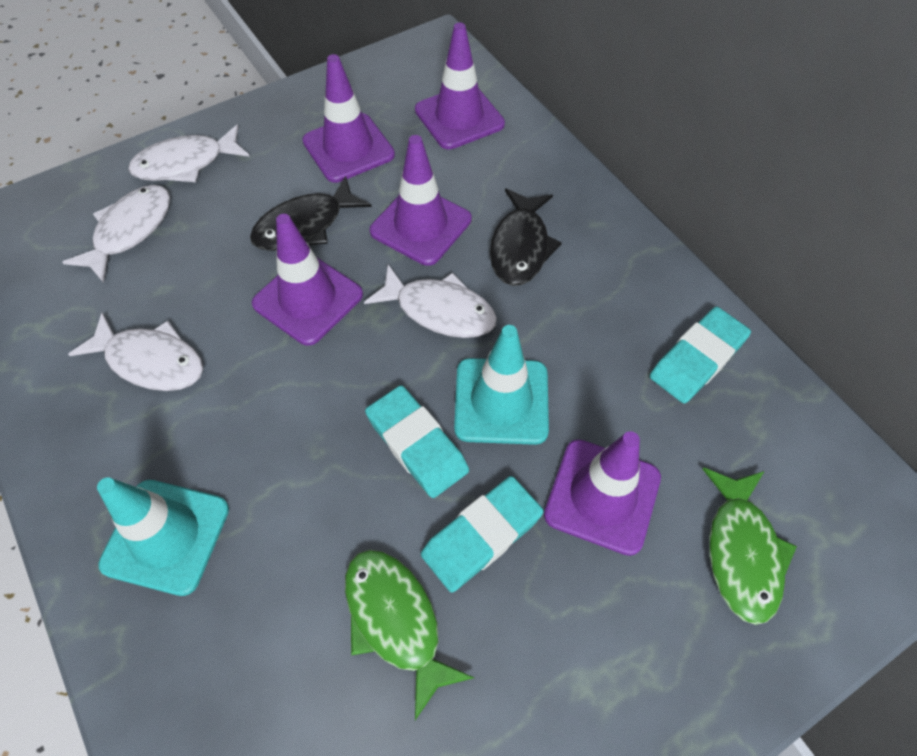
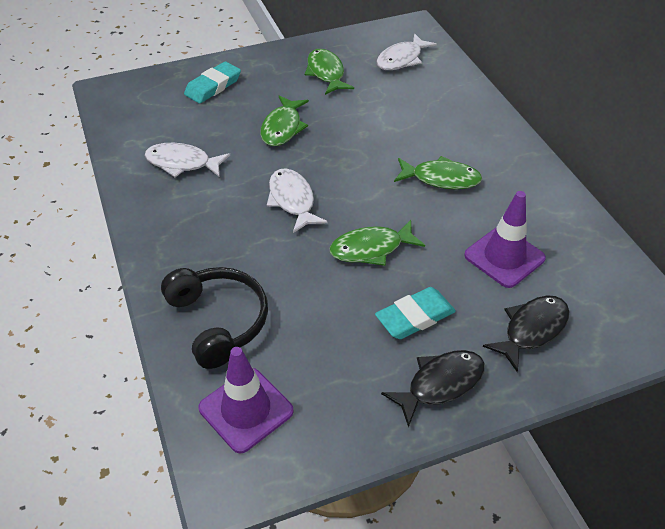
black headphones: 0 -> 1
green fish: 2 -> 4
purple traffic cone: 5 -> 2
turquoise eraser: 3 -> 2
turquoise traffic cone: 2 -> 0
white fish: 4 -> 3

